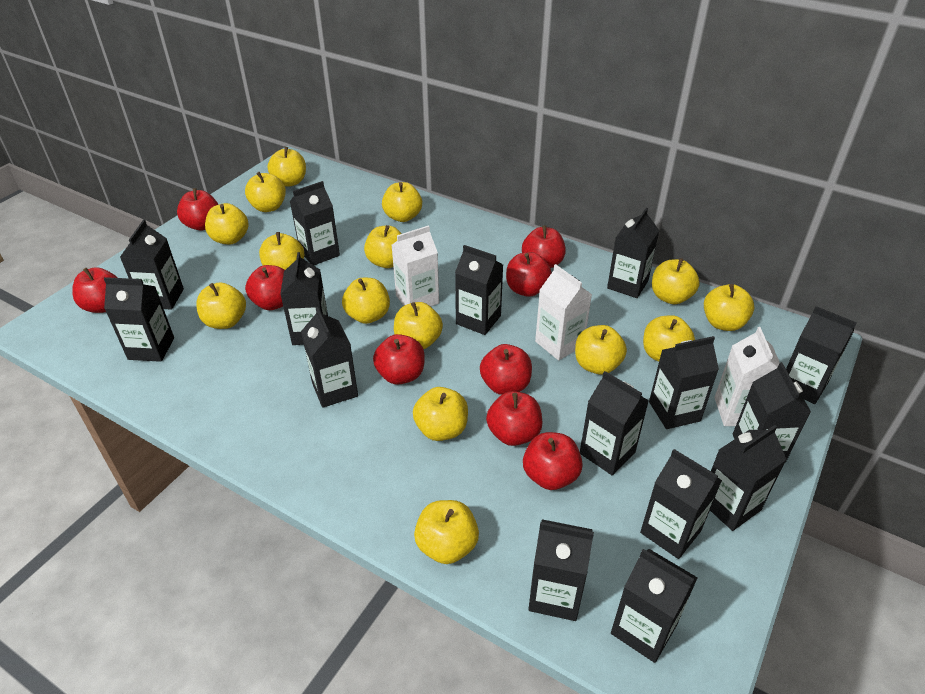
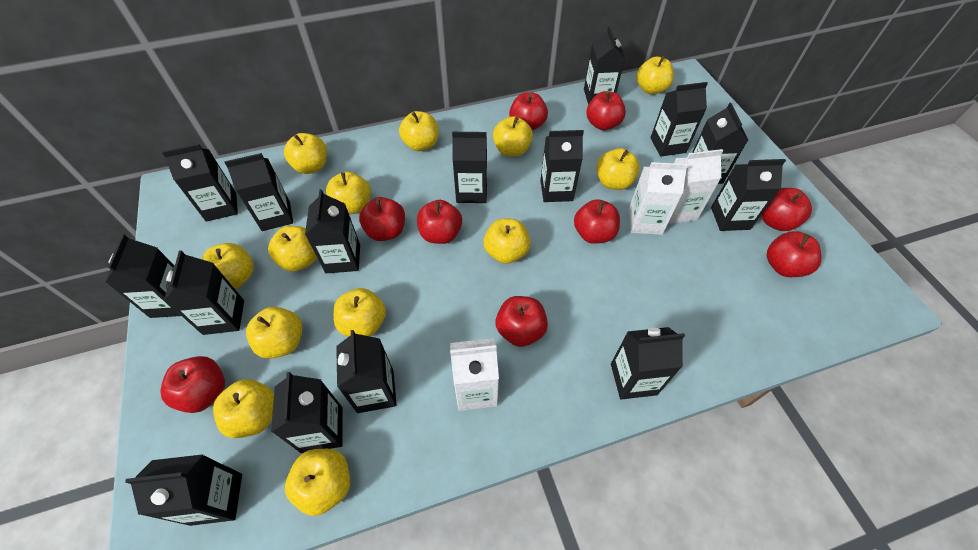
yellow apple: 15 -> 13

